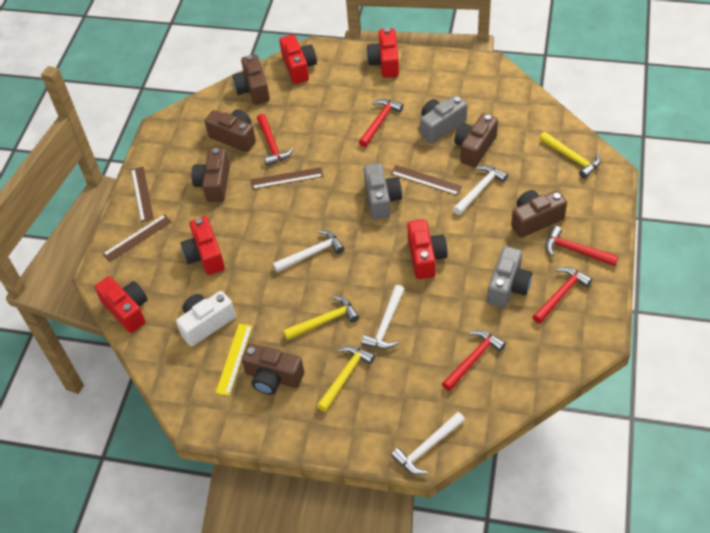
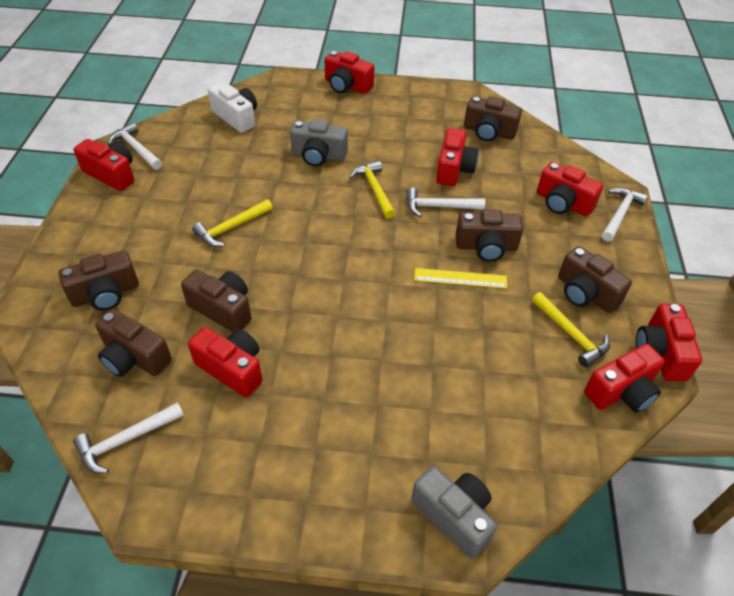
brown ruler: 4 -> 0
grey camera: 3 -> 2
red camera: 5 -> 7
red hammer: 5 -> 0

